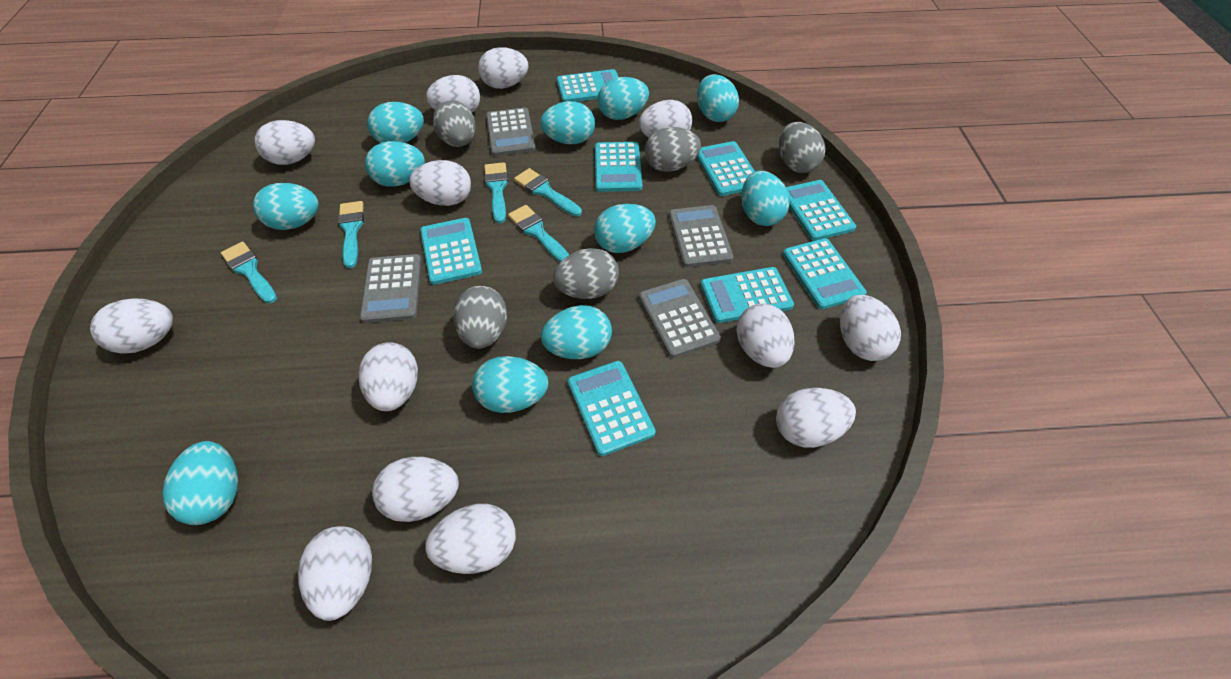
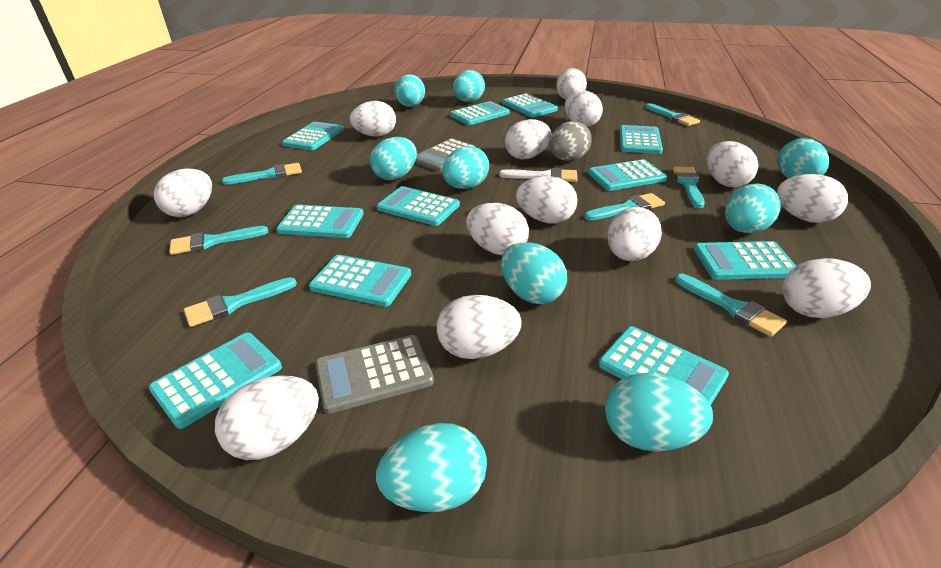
grey calculator: 4 -> 2
grey egg: 5 -> 1
turquoise brush: 5 -> 7
turquoise calculator: 8 -> 11
turquoise egg: 11 -> 9
white brush: 0 -> 1

